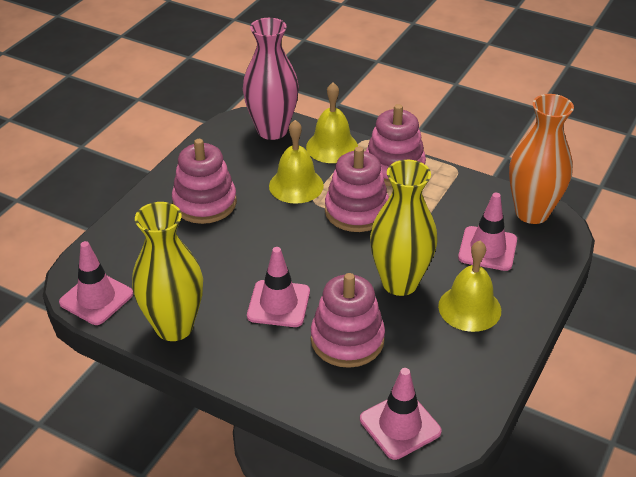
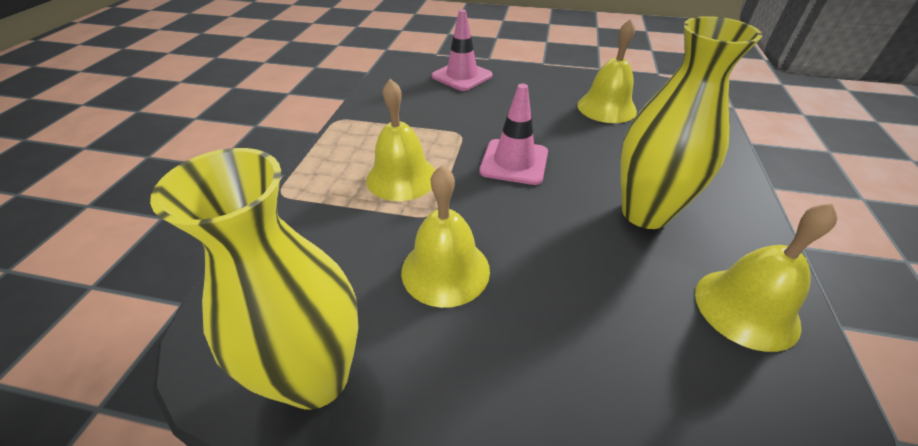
orange vase: 1 -> 0
pink stacking toy: 4 -> 0
pink traffic cone: 4 -> 2
pink vase: 1 -> 0
yellow bell: 3 -> 4

